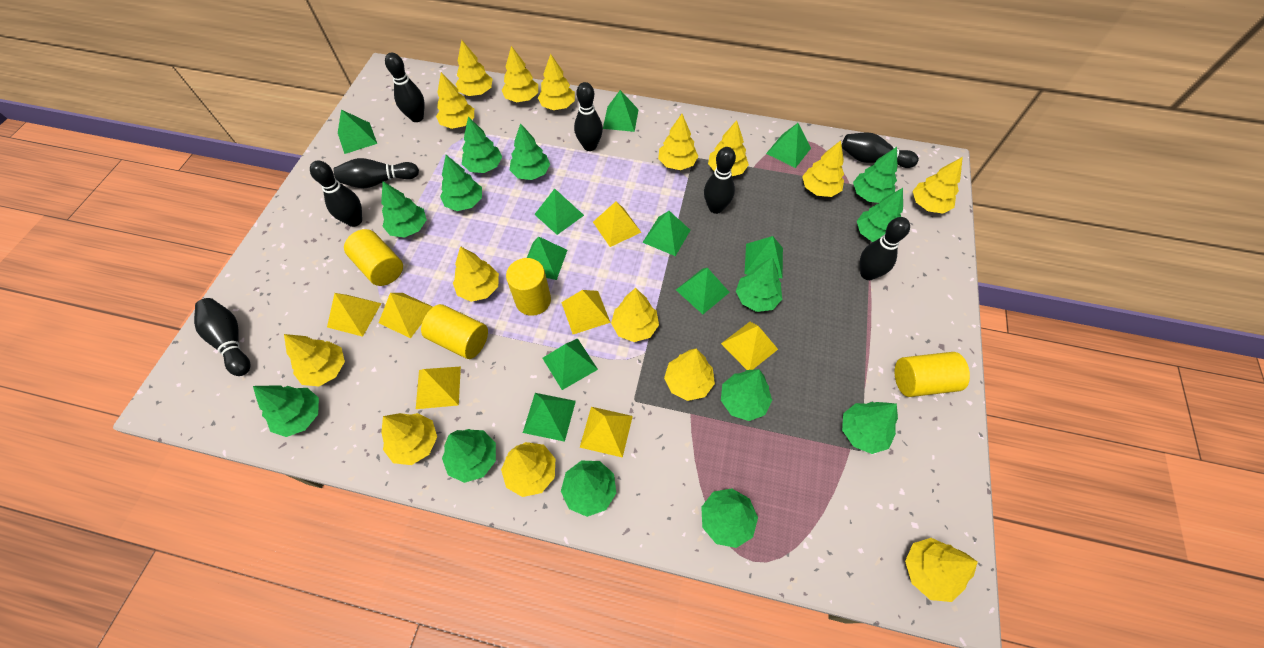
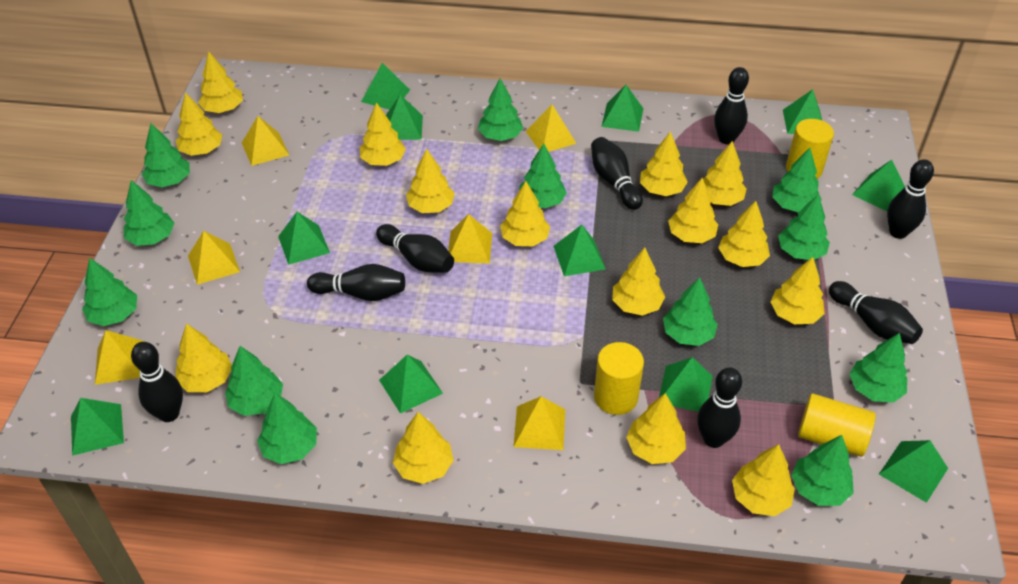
green pyramid: 10 -> 11
green tree: 13 -> 12
yellow cylinder: 4 -> 3
yellow pyramid: 7 -> 6

